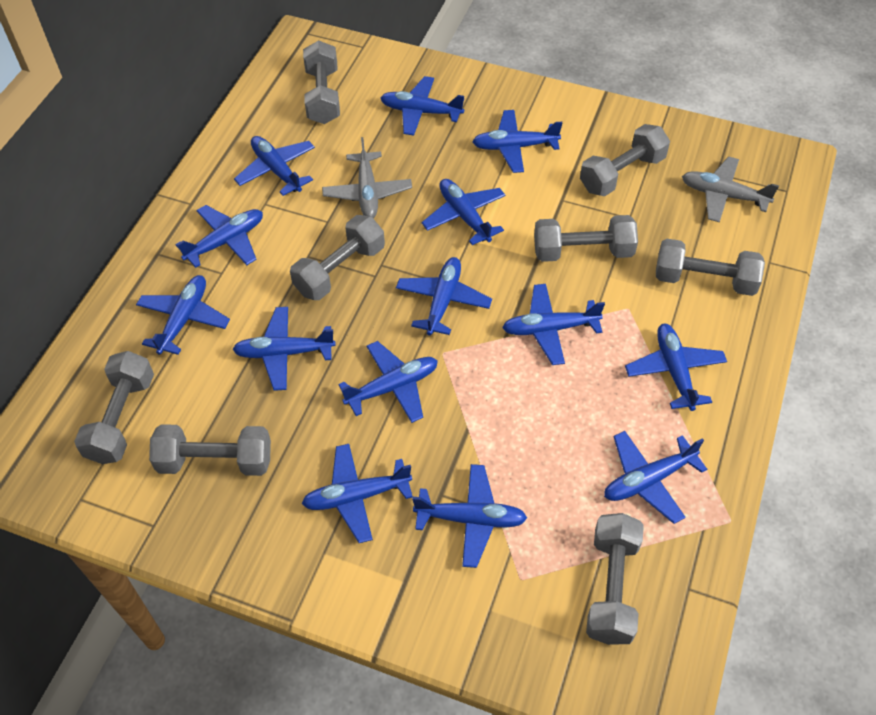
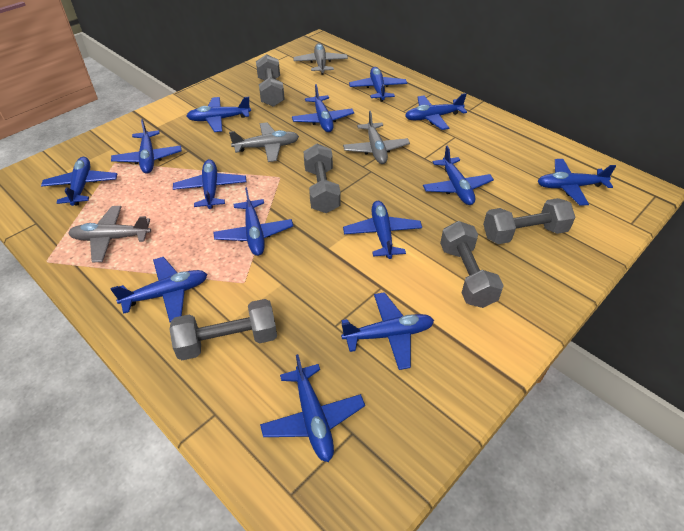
grey dumbbell: 8 -> 5
grey plane: 2 -> 4

